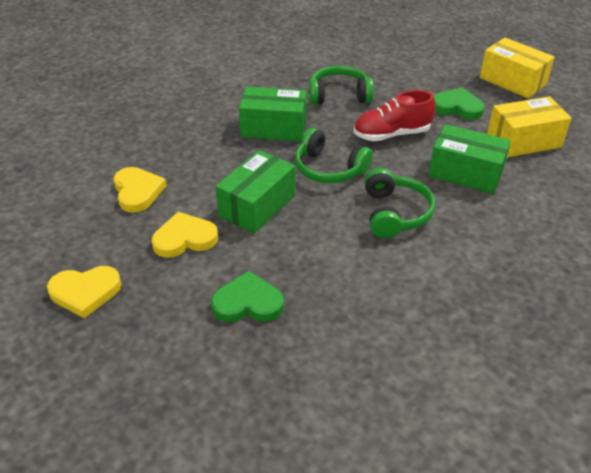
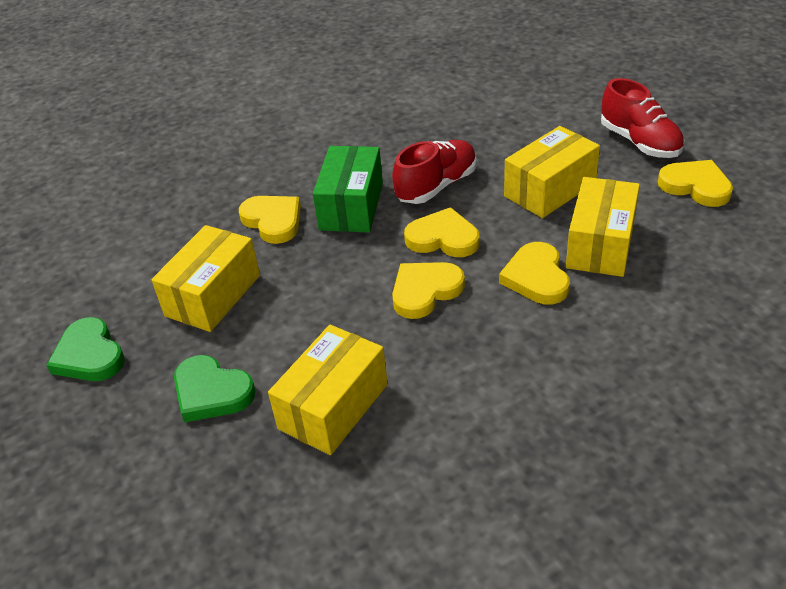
green box: 3 -> 1
green headphones: 3 -> 0
red shoe: 1 -> 2
yellow box: 2 -> 4
yellow heart: 3 -> 5

